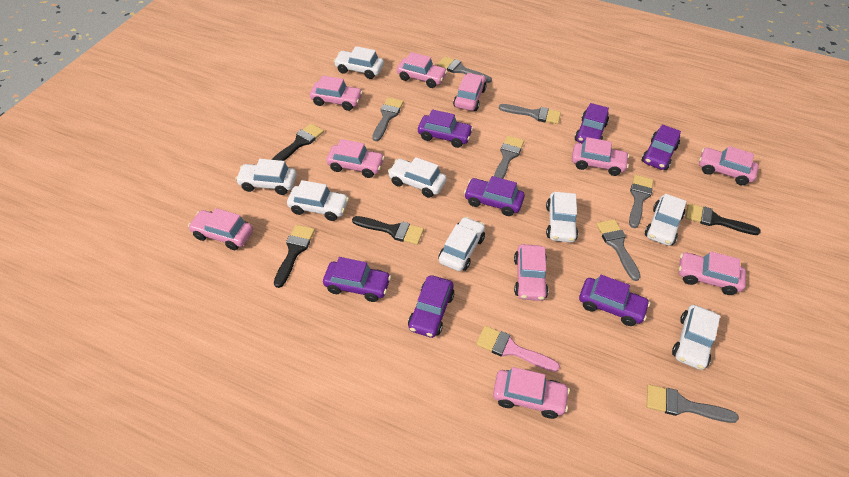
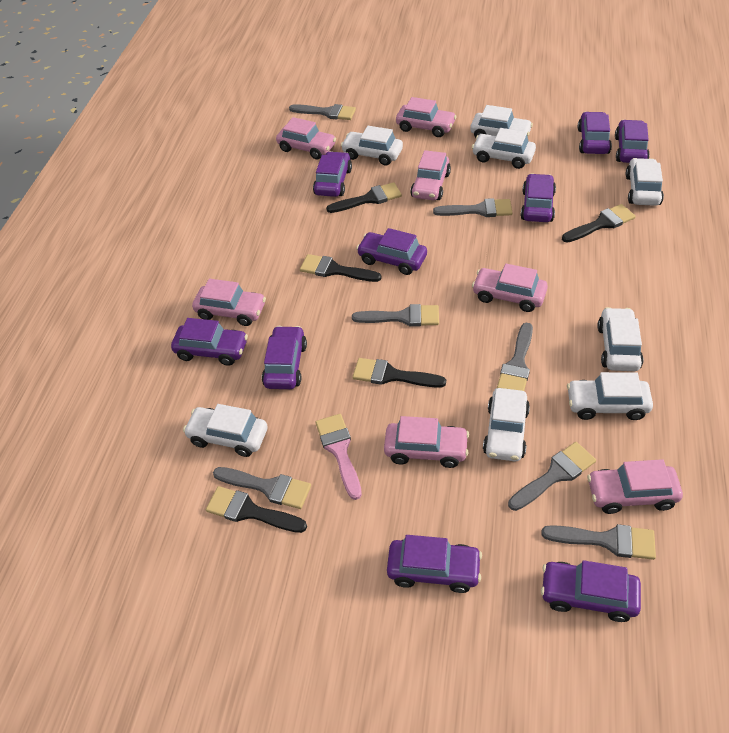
black brush: 4 -> 5
pink car: 10 -> 7
purple car: 7 -> 9

